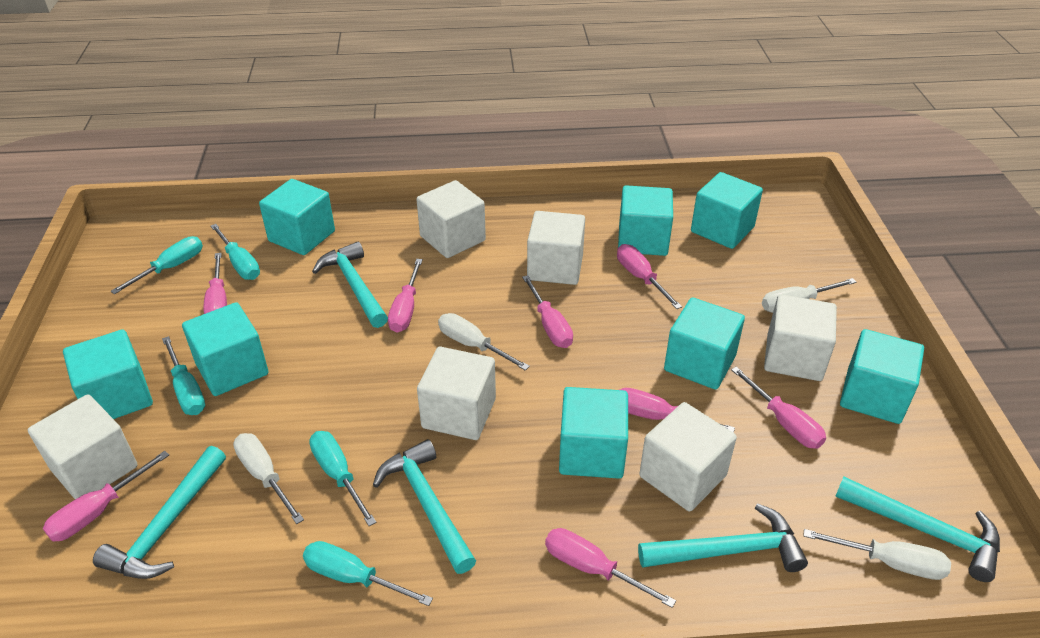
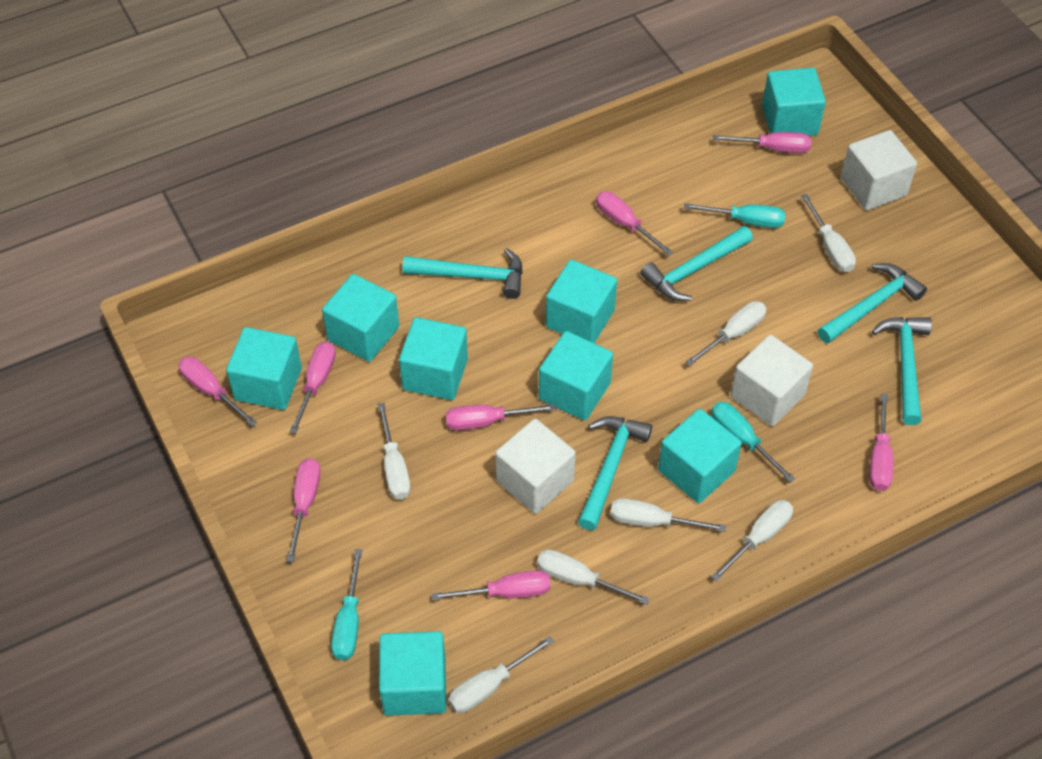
turquoise screwdriver: 5 -> 3
white cube: 6 -> 3
white screwdriver: 4 -> 7

